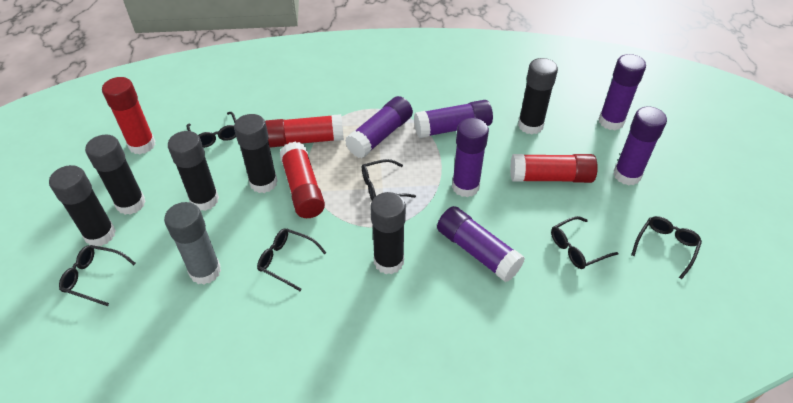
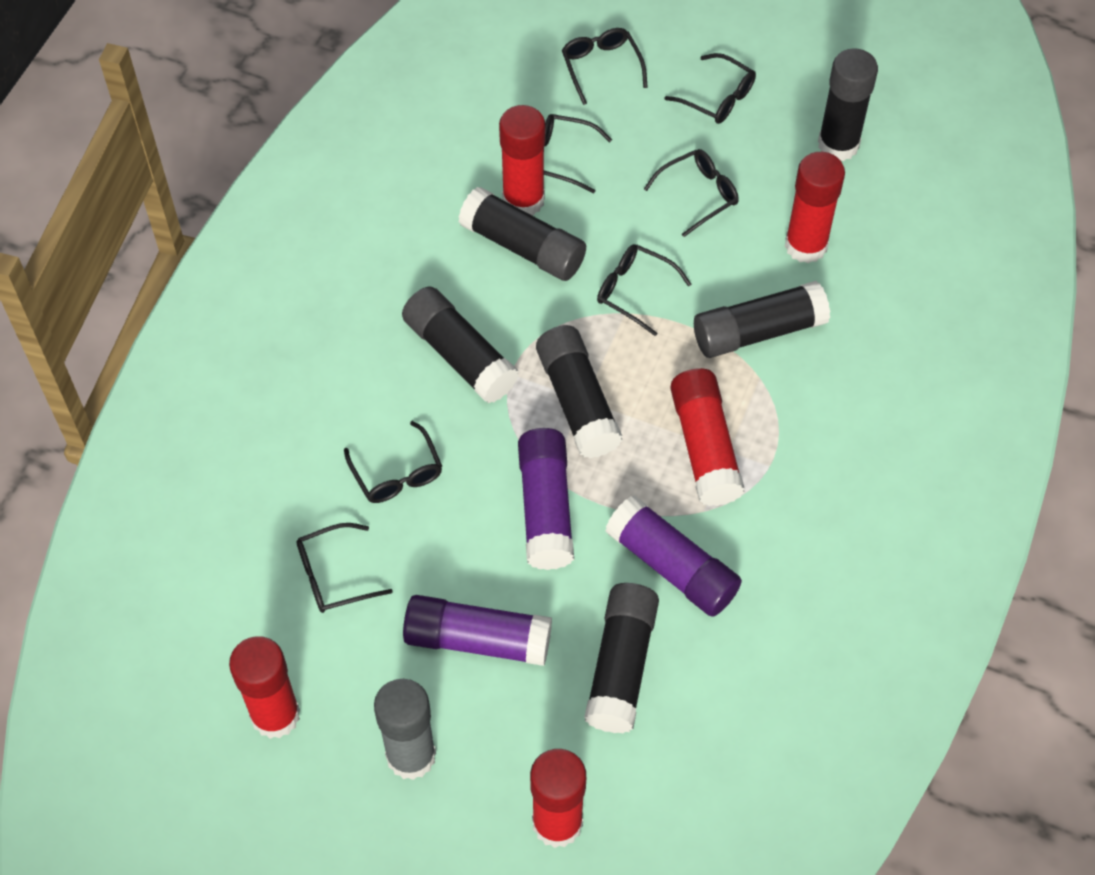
black glasses: 6 -> 7
purple glue stick: 6 -> 3
red glue stick: 4 -> 5

